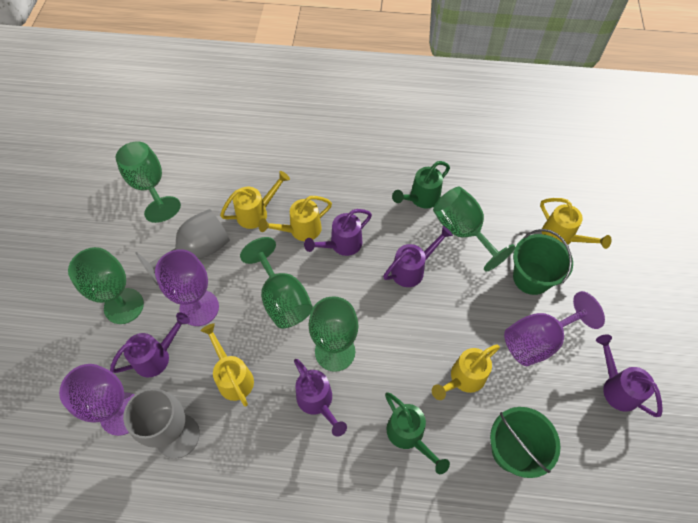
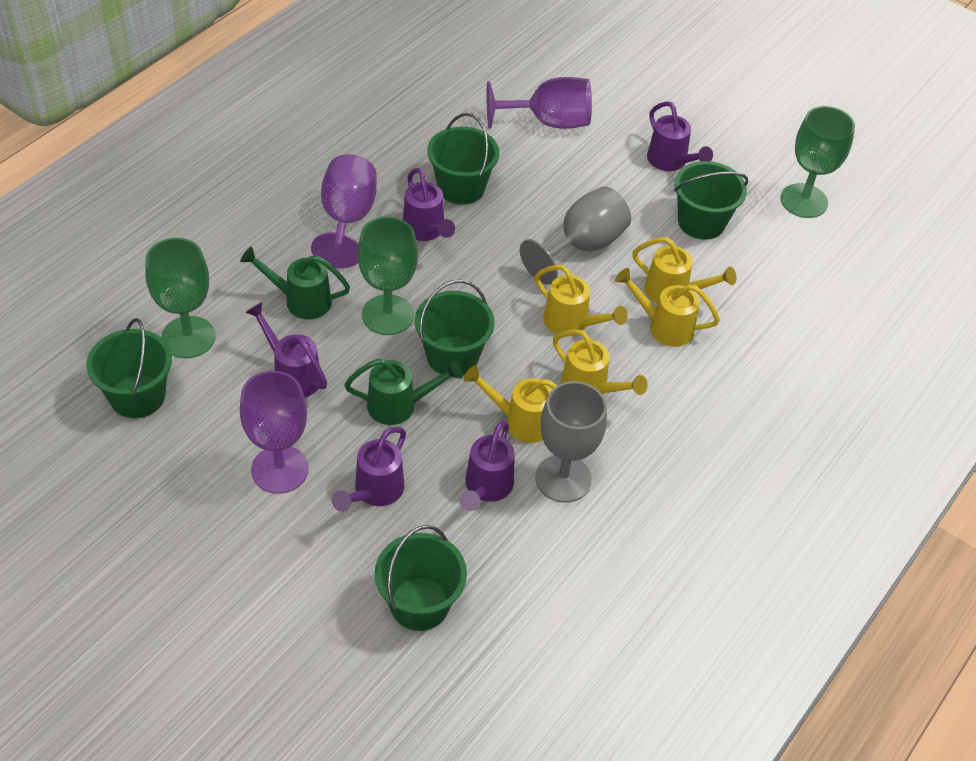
green bucket: 2 -> 5
green goblet: 5 -> 3

